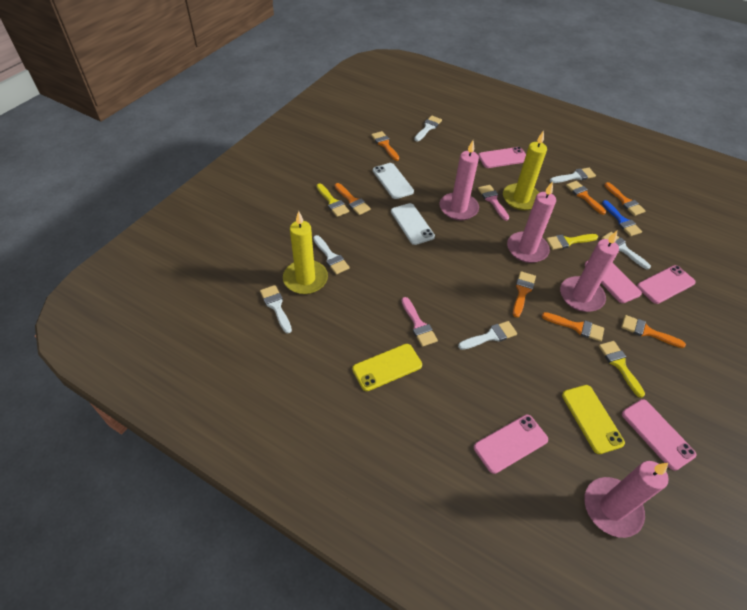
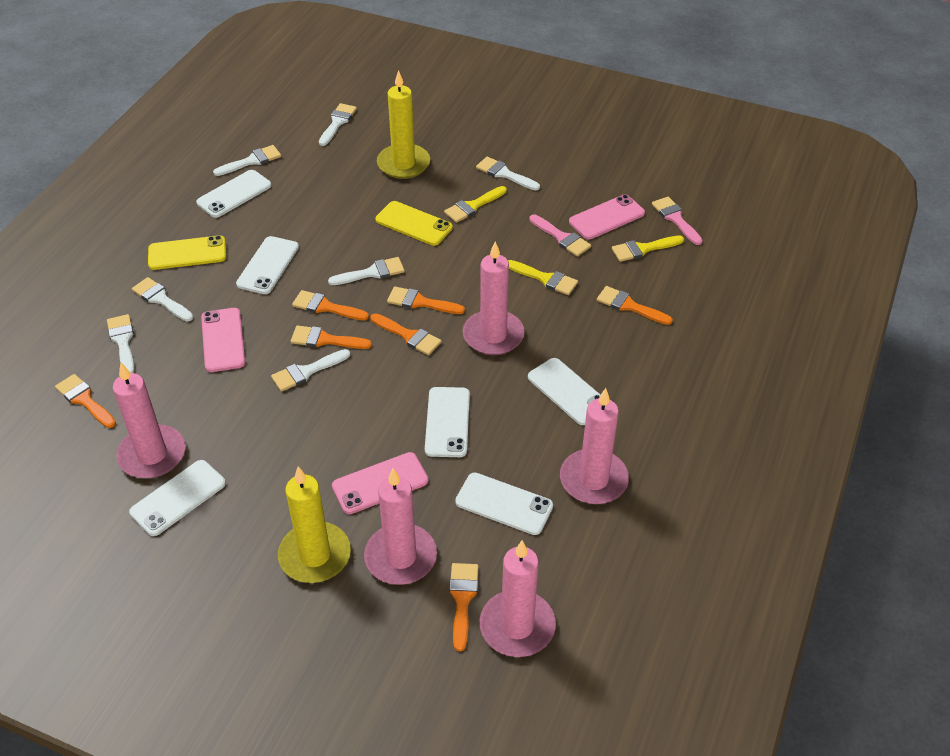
blue brush: 1 -> 0
pink candle: 4 -> 5
pink phone: 5 -> 3
white brush: 6 -> 7
white phone: 2 -> 6

